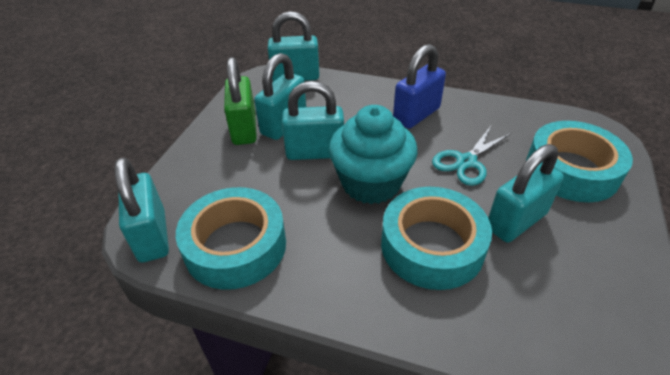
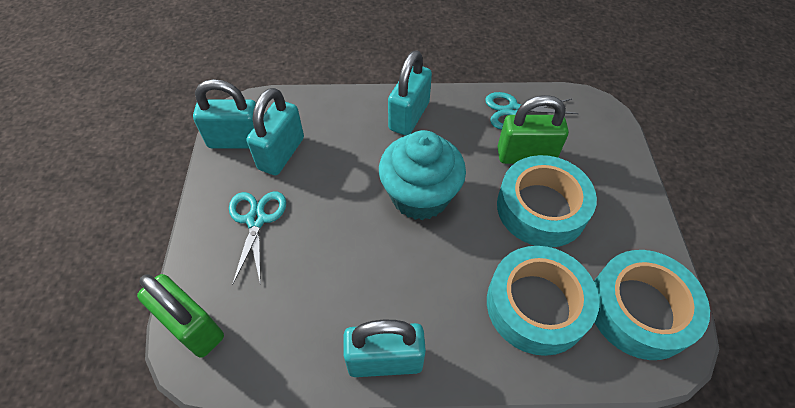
blue padlock: 1 -> 0
green padlock: 1 -> 2
turquoise padlock: 5 -> 4
turquoise scissors: 1 -> 2

